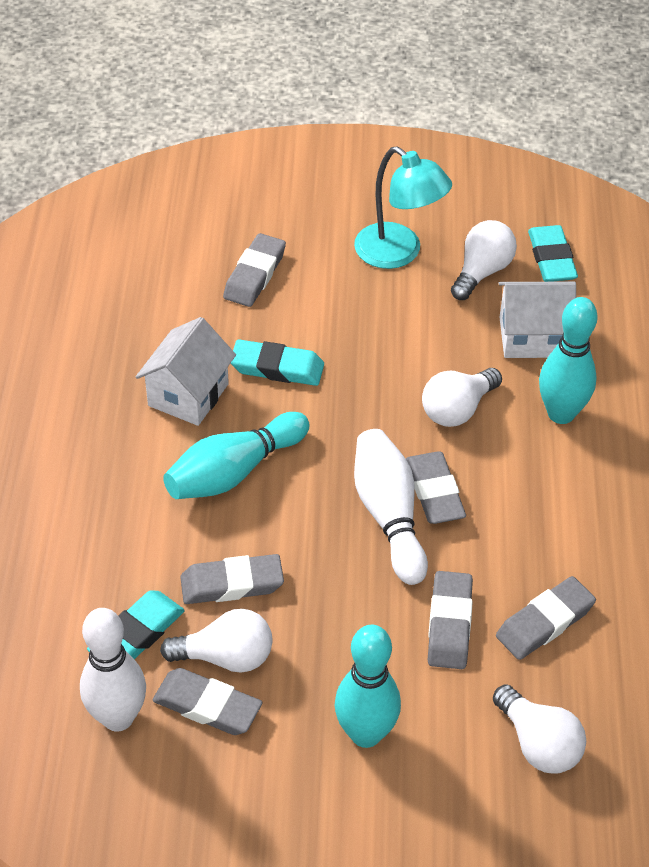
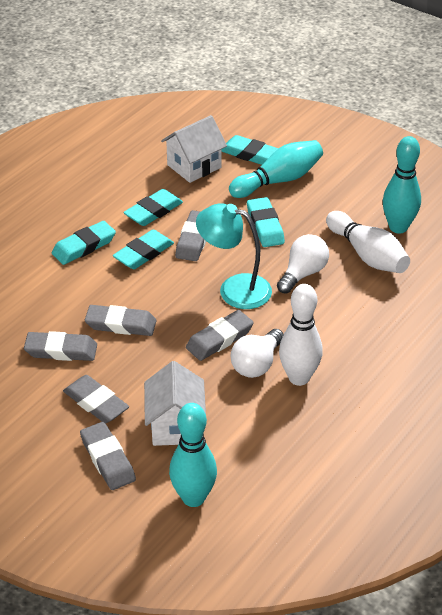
turquoise eraser: 3 -> 5
white light bulb: 4 -> 2

